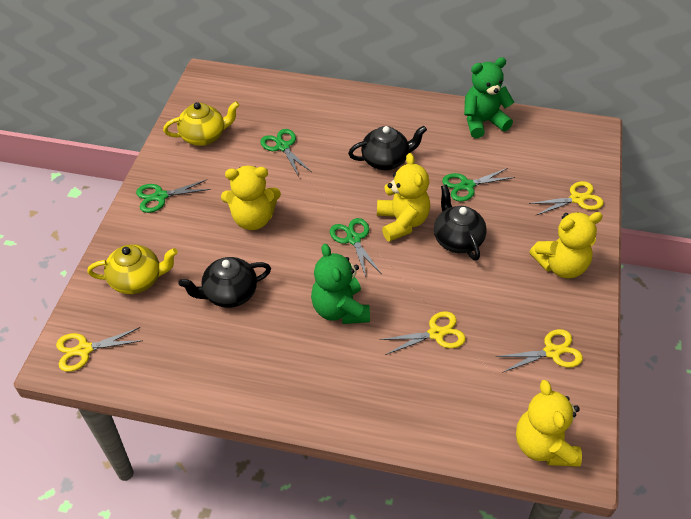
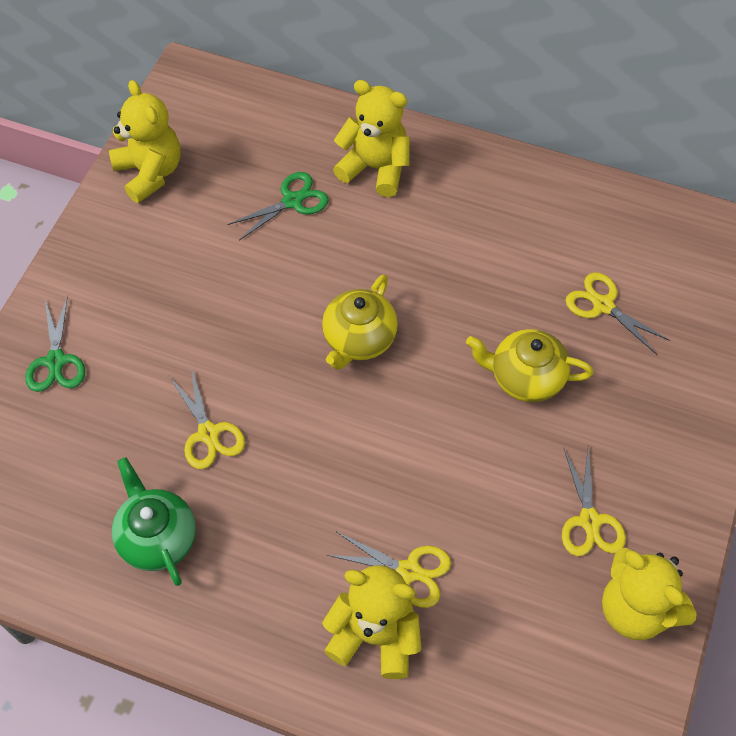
black teapot: 3 -> 0
green scissors: 4 -> 2
green teapot: 0 -> 1
green teddy bear: 2 -> 0

